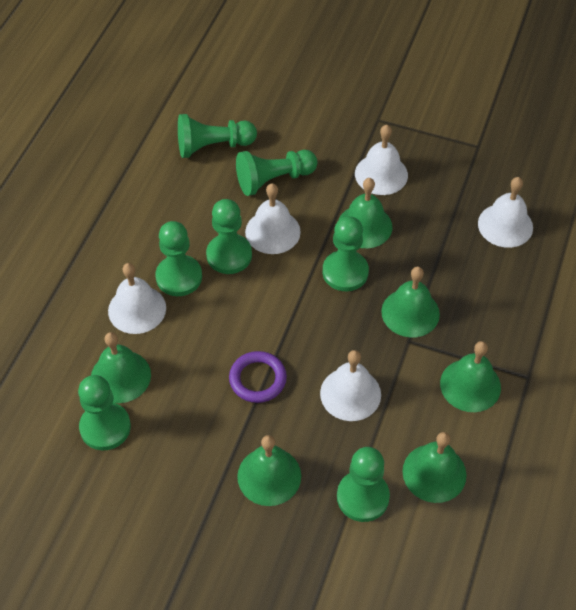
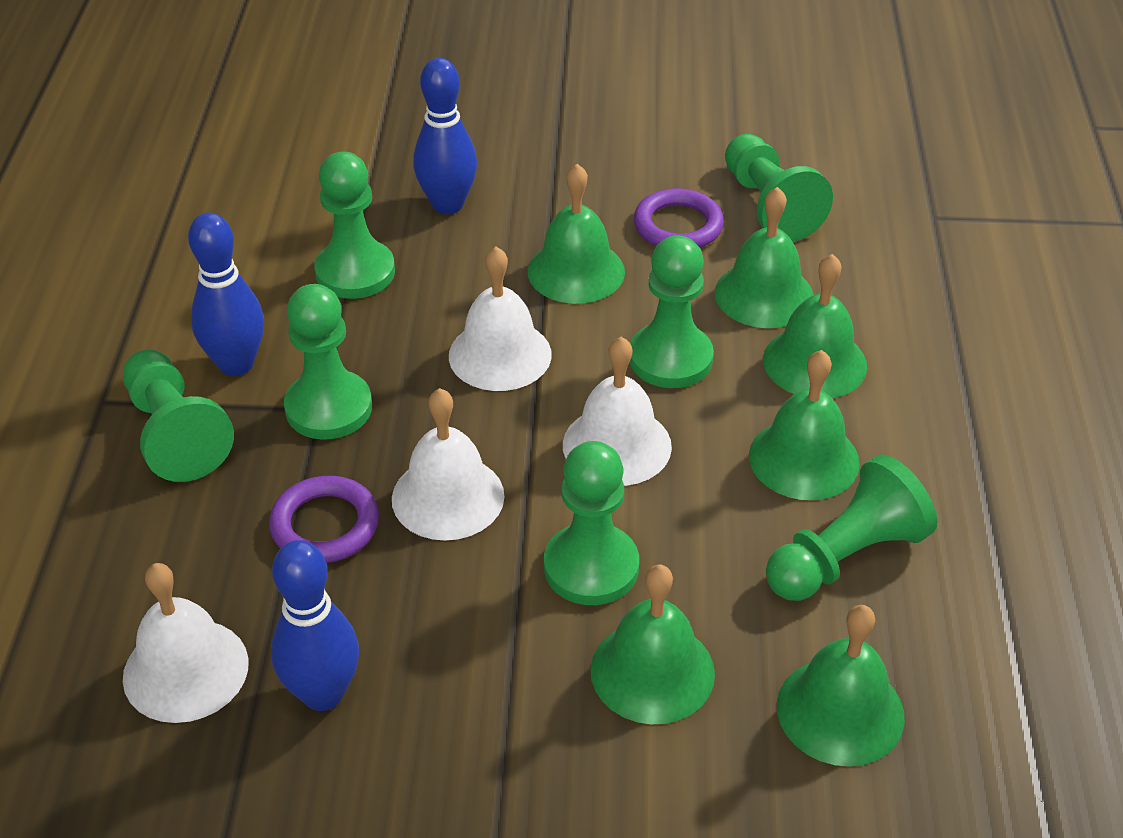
blue bowling pin: 0 -> 3
purple ring: 1 -> 2
white bell: 5 -> 4

